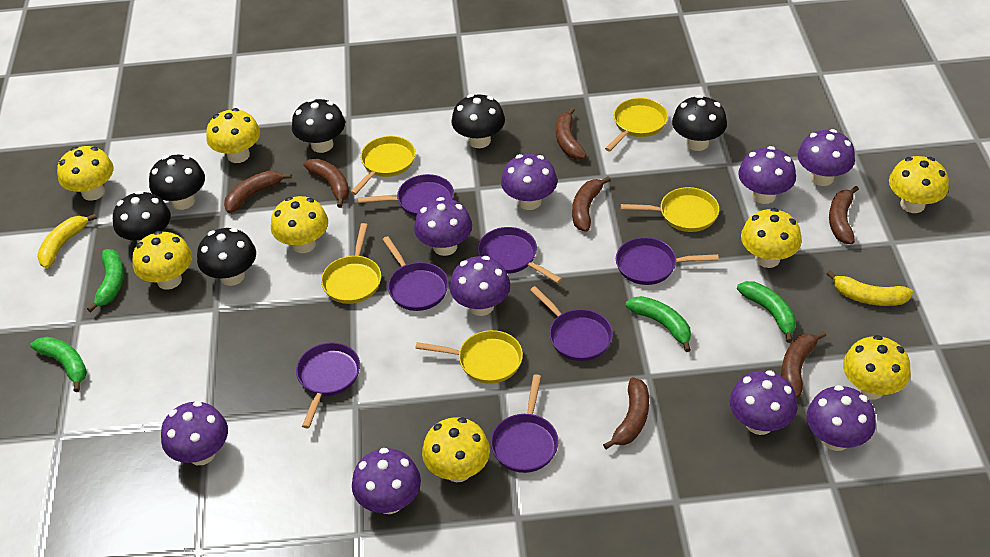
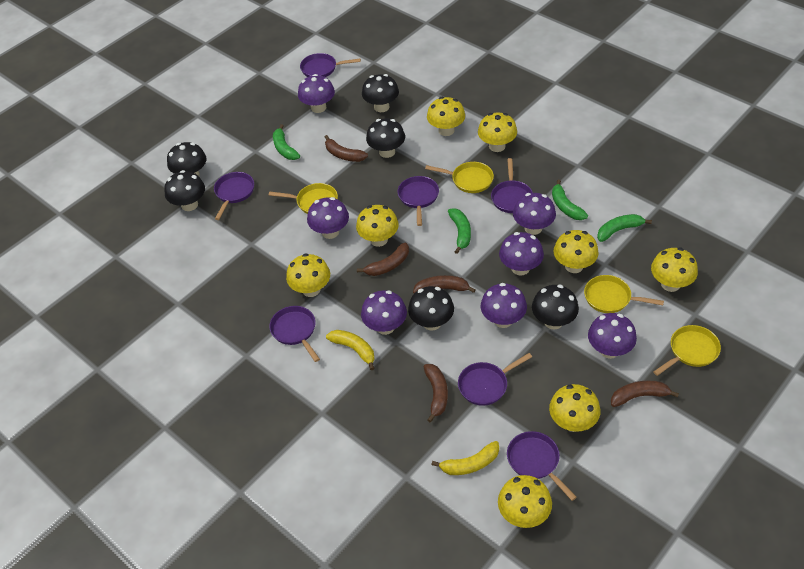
brown banana: 7 -> 5
purple mushroom: 9 -> 7
yellow pan: 5 -> 4

